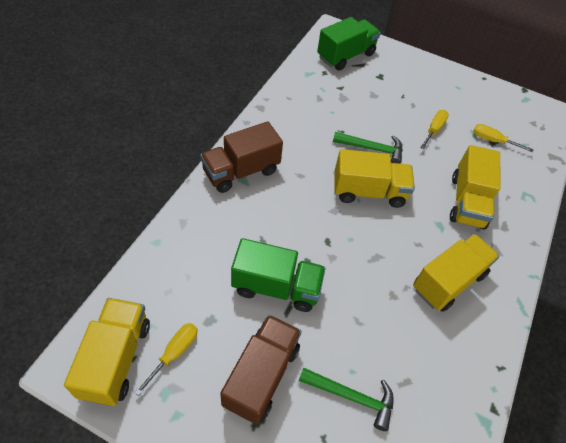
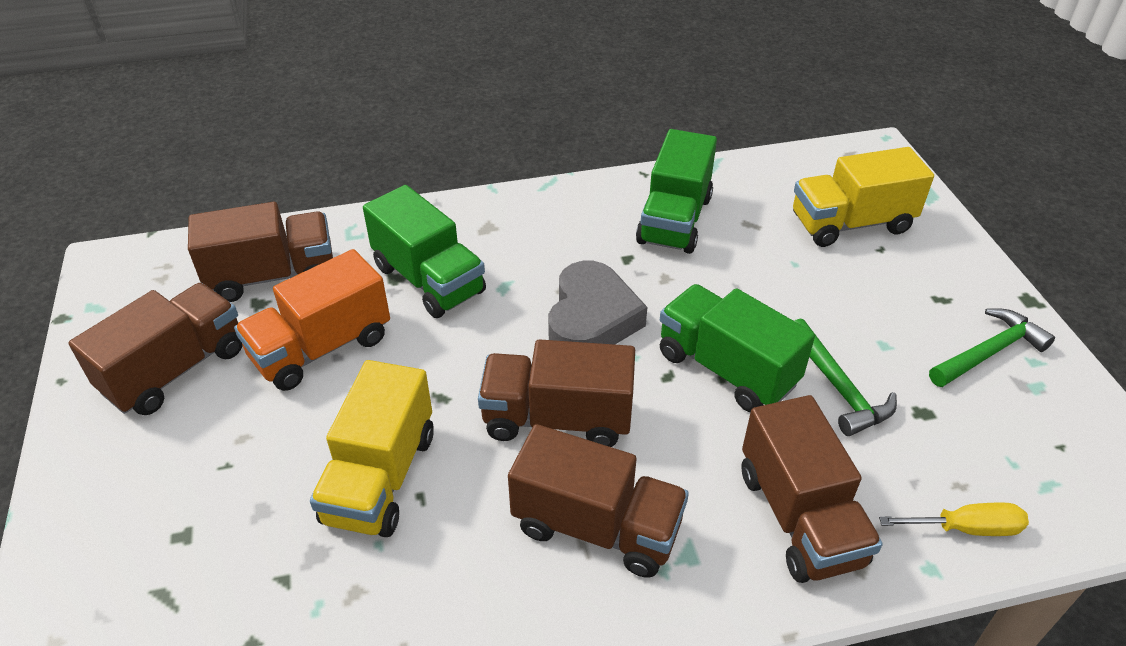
brown truck: 2 -> 5
green truck: 2 -> 3
grey heart: 0 -> 1
orange truck: 0 -> 1
yellow screwdriver: 3 -> 1
yellow truck: 4 -> 2

